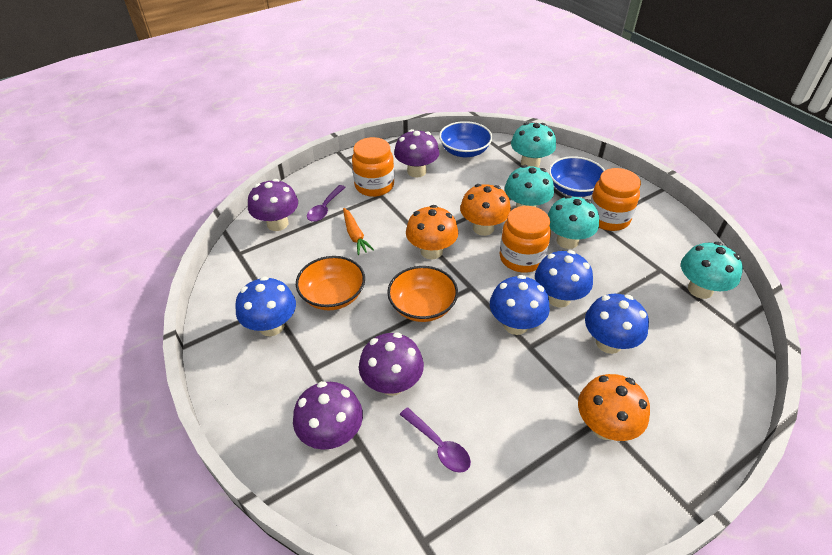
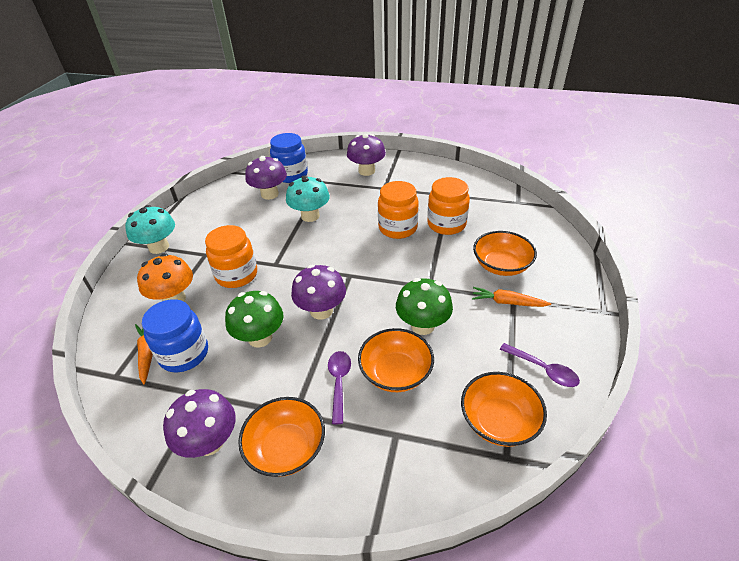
blue bowl: 2 -> 0
blue jar: 0 -> 2
blue mushroom: 4 -> 0
green mushroom: 0 -> 2
orange bowl: 2 -> 4
orange carrot: 1 -> 2
orange mushroom: 3 -> 1
turquoise mushroom: 4 -> 2

